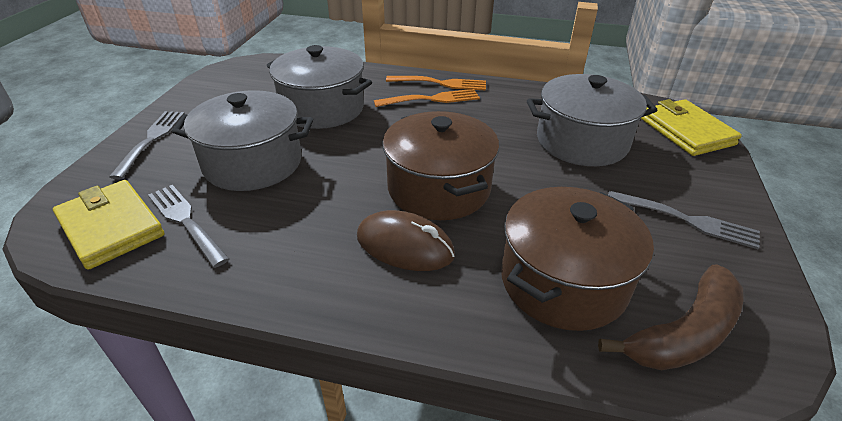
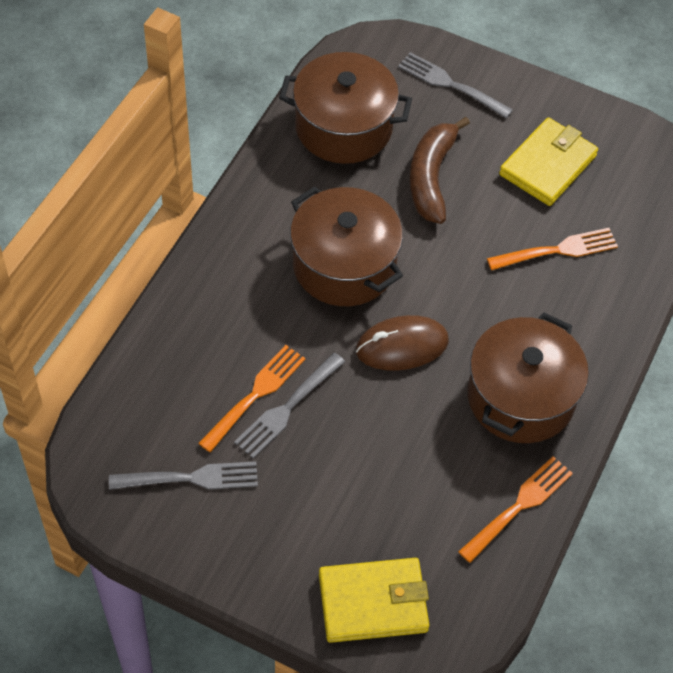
brown pot: 2 -> 3
grey pot: 3 -> 0
orange fork: 2 -> 3

